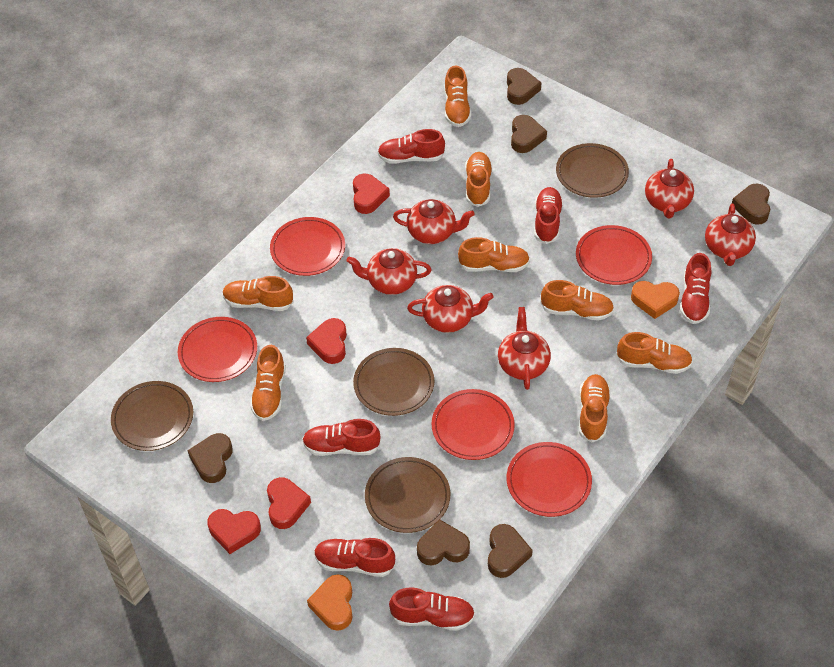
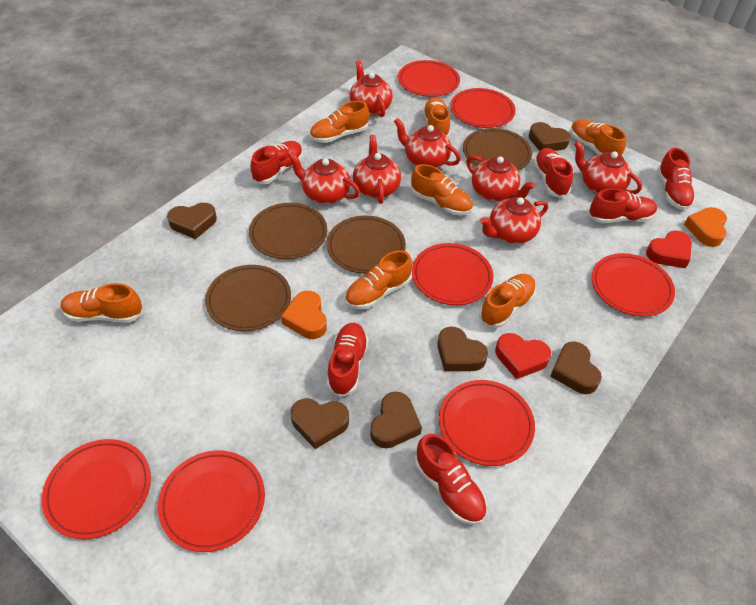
orange shoe: 8 -> 7
red heart: 4 -> 2
red plate: 5 -> 7
red teapot: 6 -> 7

